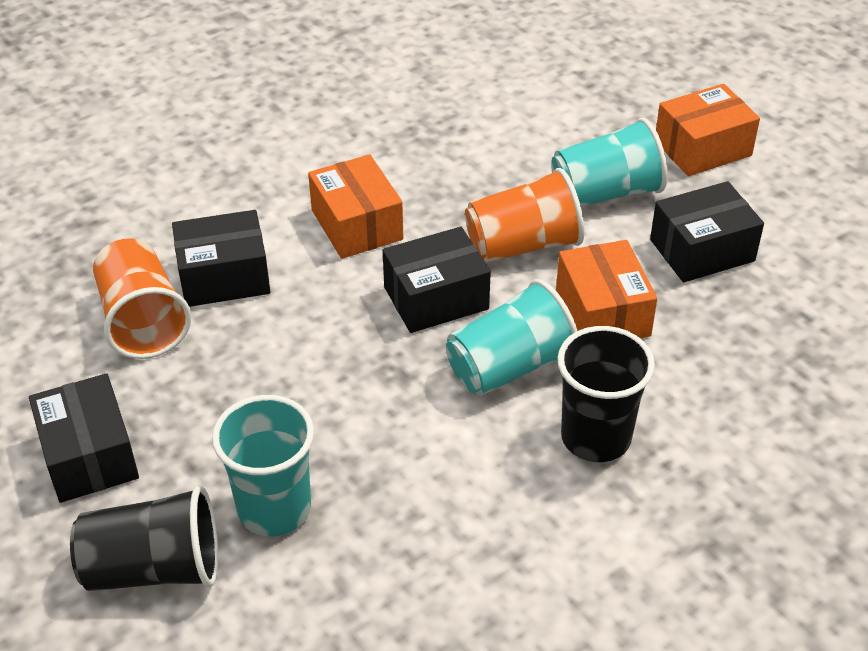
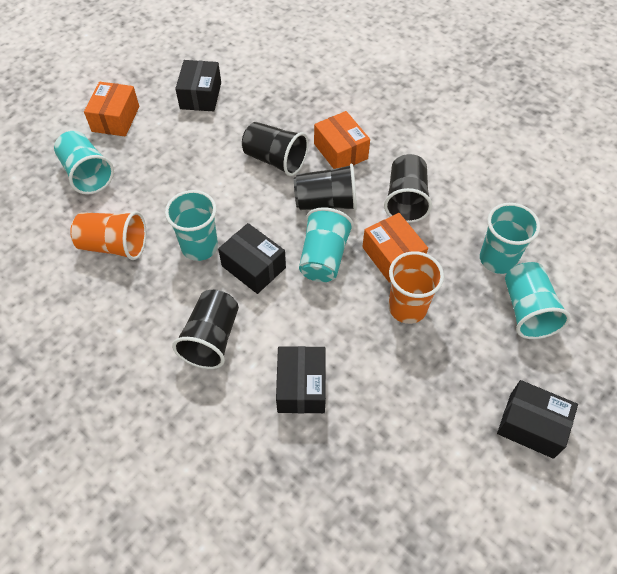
black cup: 2 -> 4
turquoise cup: 3 -> 5

